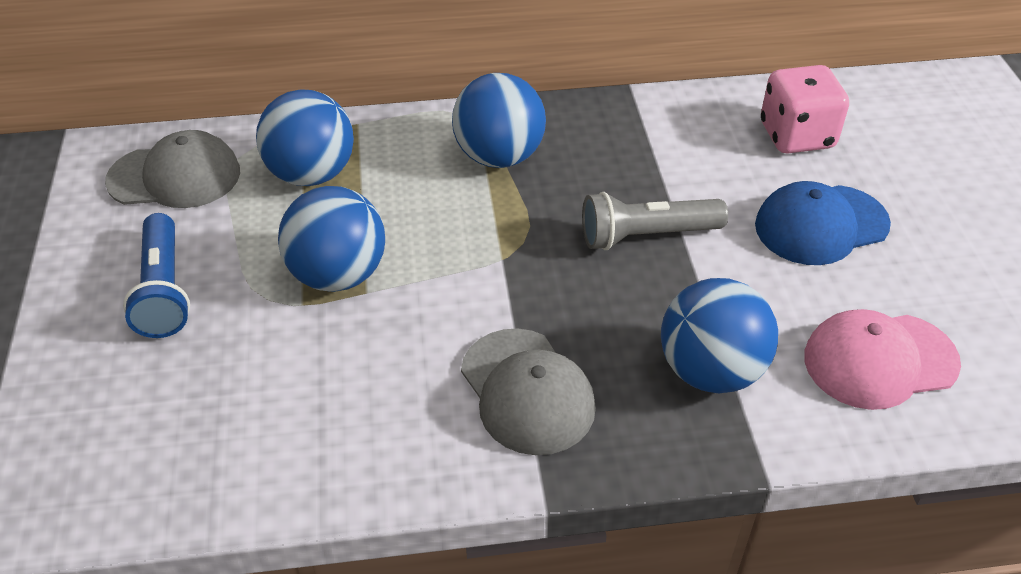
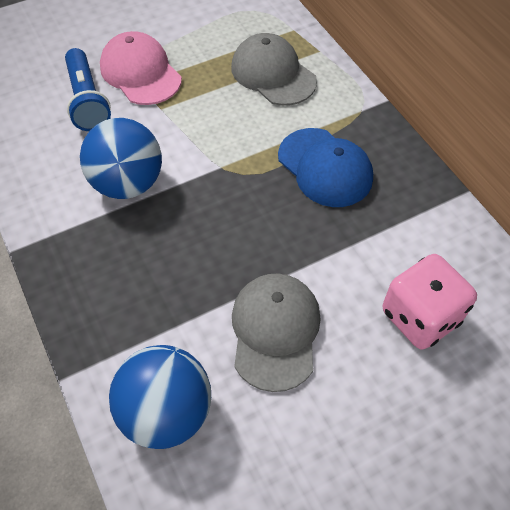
blue ball: 4 -> 2
grey flashlight: 1 -> 0

